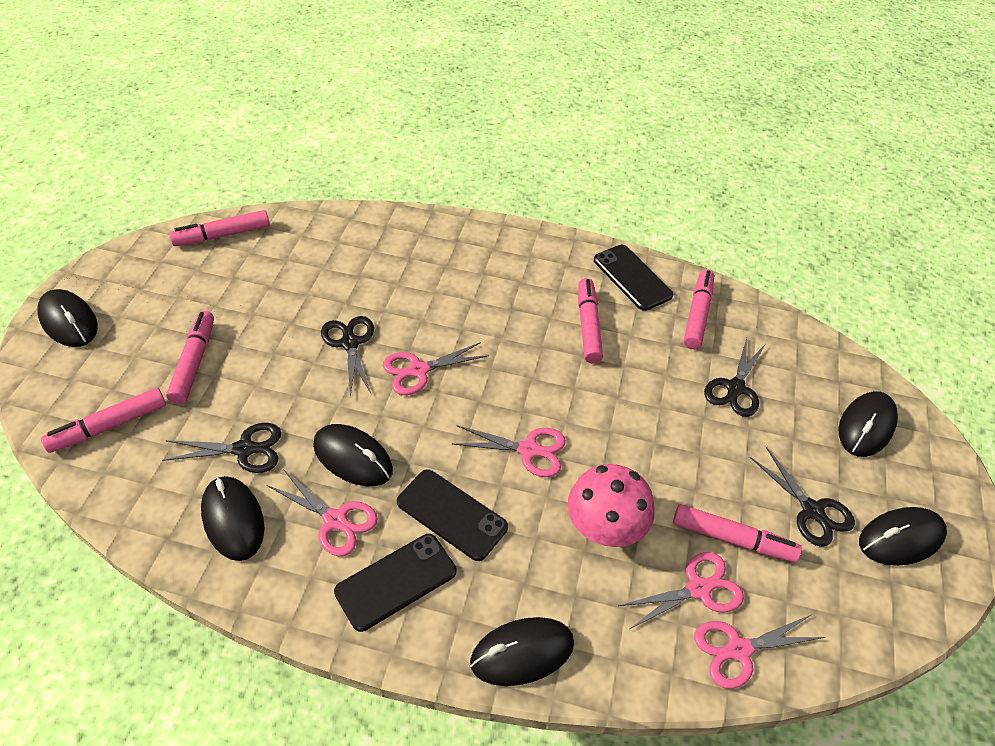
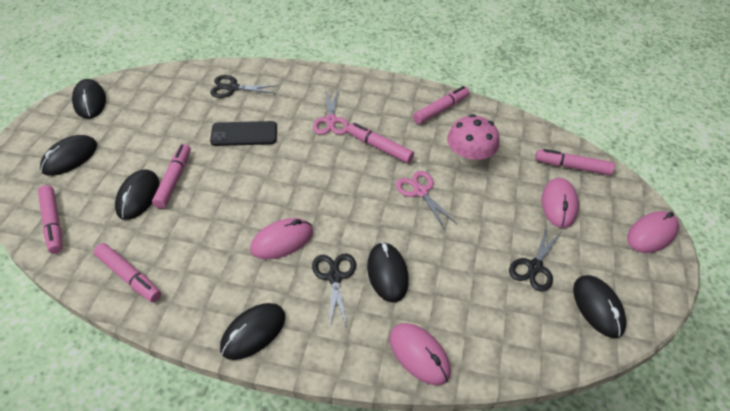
black phone: 3 -> 1
black scissors: 4 -> 3
pink mouse: 0 -> 4
pink scissors: 5 -> 2

